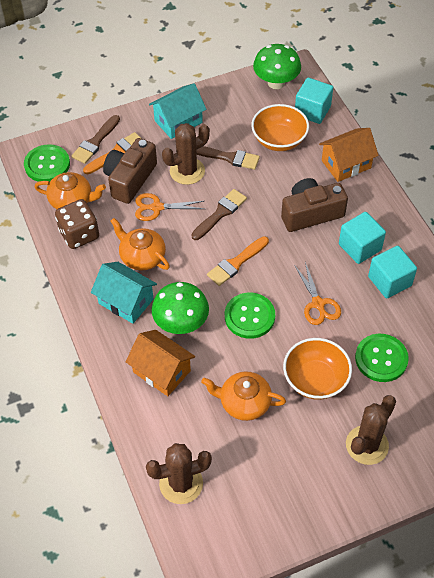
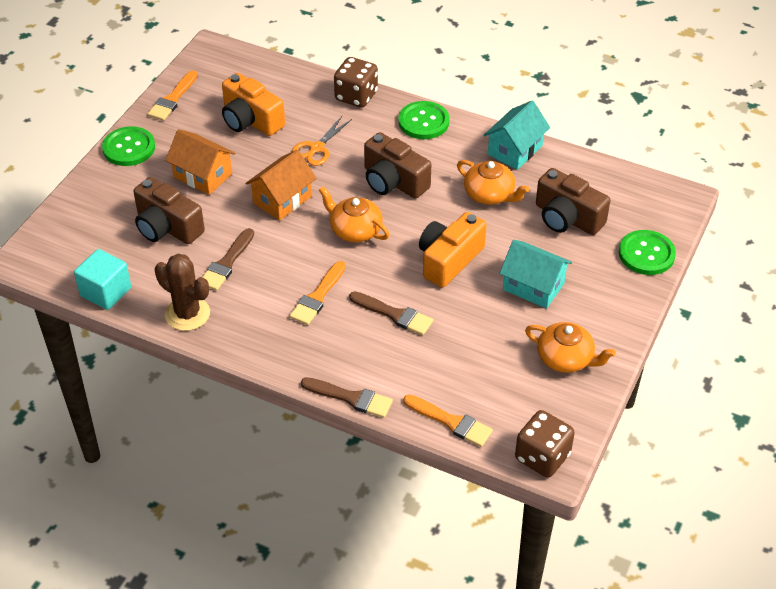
brown cactus: 3 -> 1
brown camera: 2 -> 3
brown dice: 1 -> 2
green mushroom: 2 -> 0
orange bowl: 2 -> 0
orange brush: 2 -> 3
orange camera: 0 -> 2
orange scissors: 2 -> 1
turquoise cube: 3 -> 1

